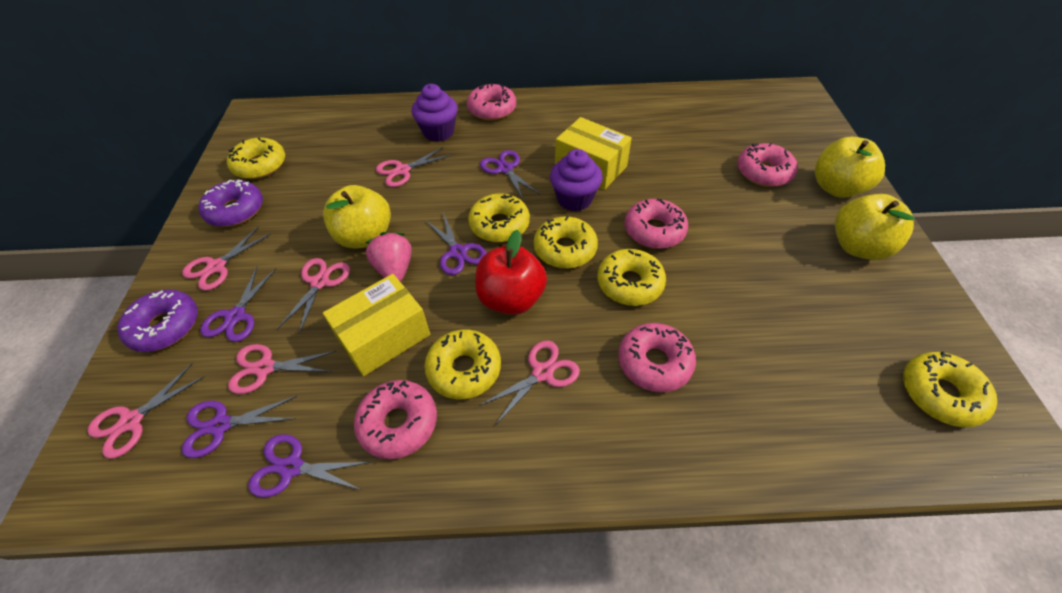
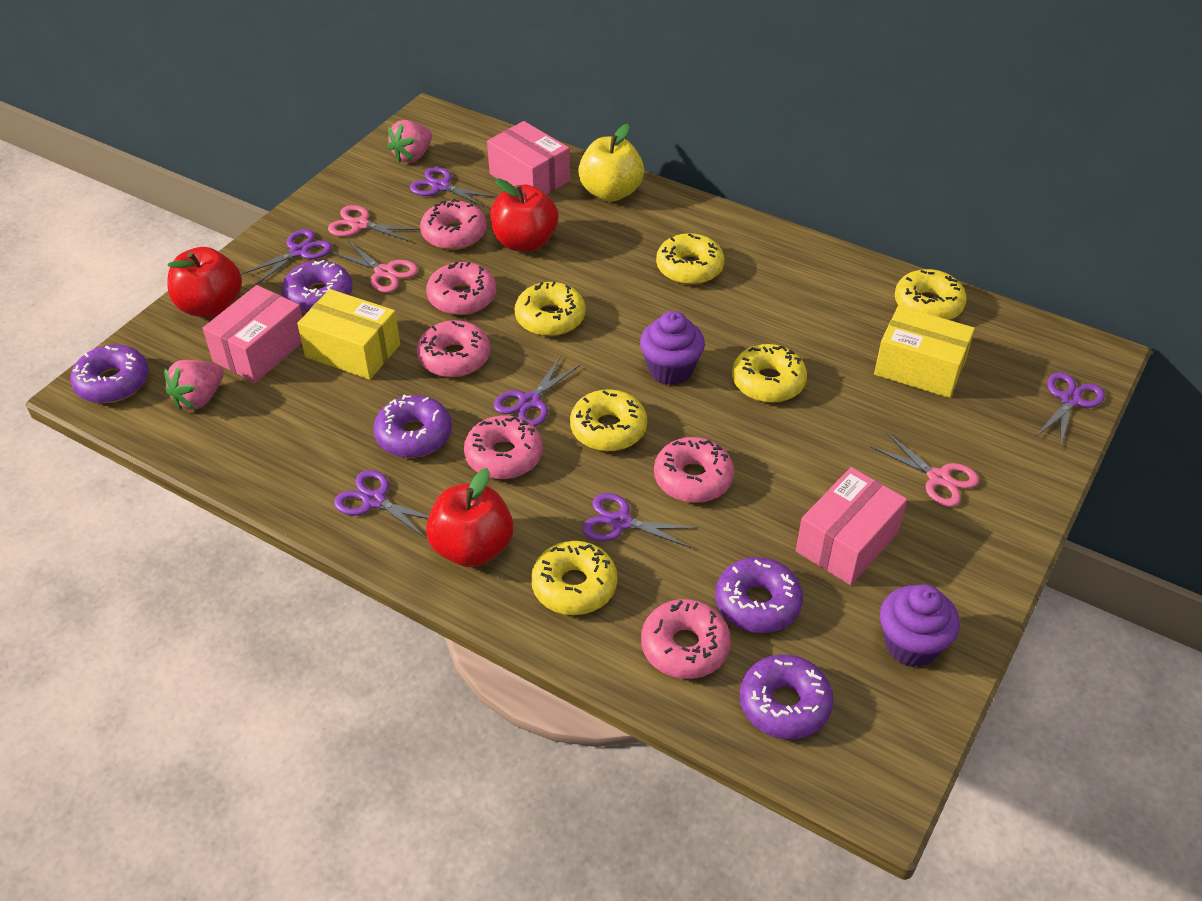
pink box: 0 -> 3
pink donut: 5 -> 6
pink scissors: 6 -> 3
pink strawberry: 1 -> 2
purple donut: 2 -> 5
purple scissors: 5 -> 6
red apple: 1 -> 3
yellow apple: 3 -> 1

